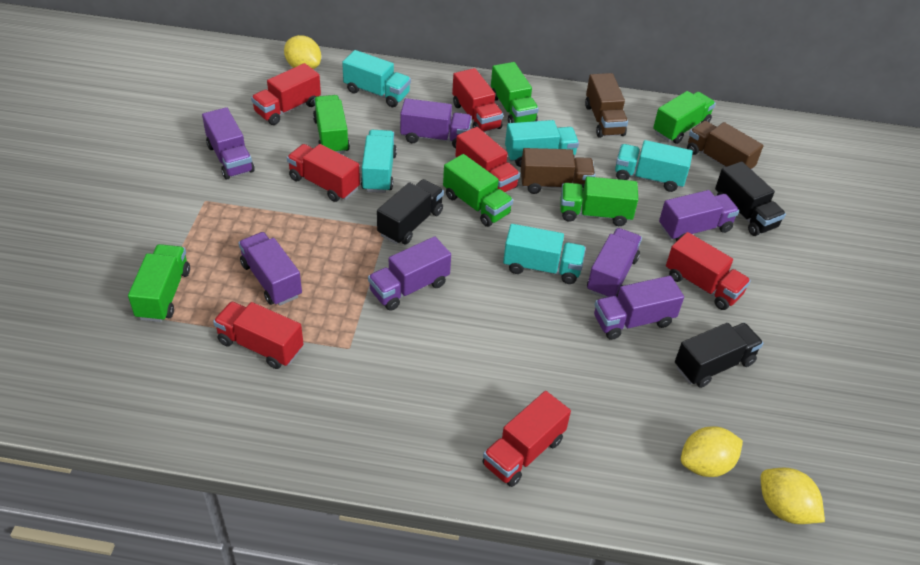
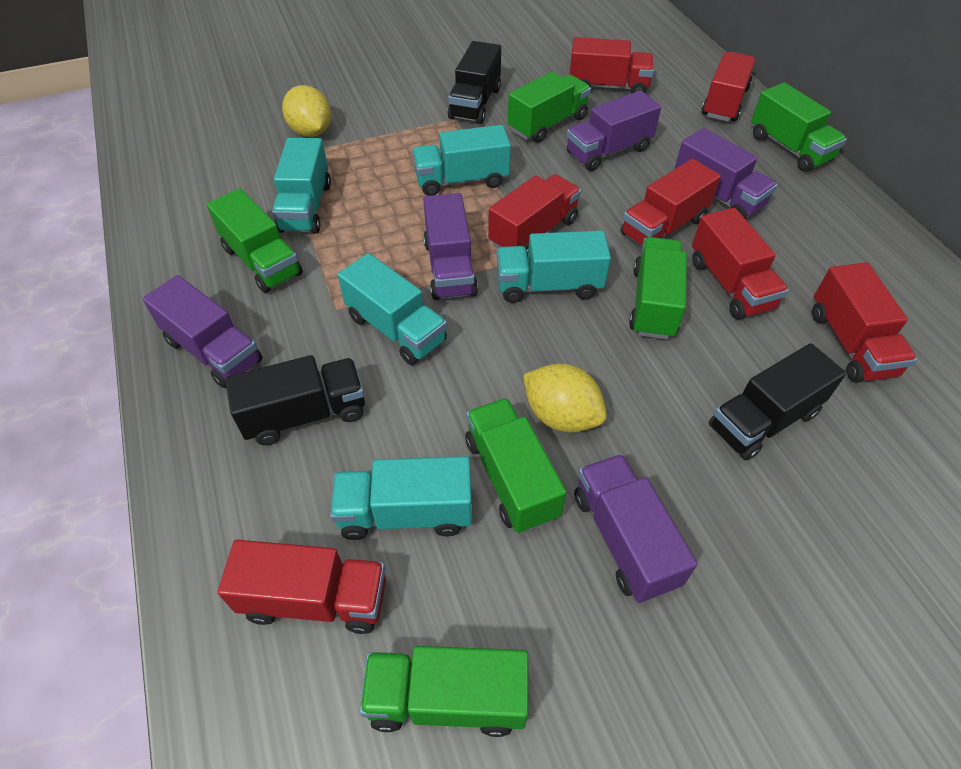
brown truck: 3 -> 0
purple truck: 7 -> 5
yellow lemon: 3 -> 2

